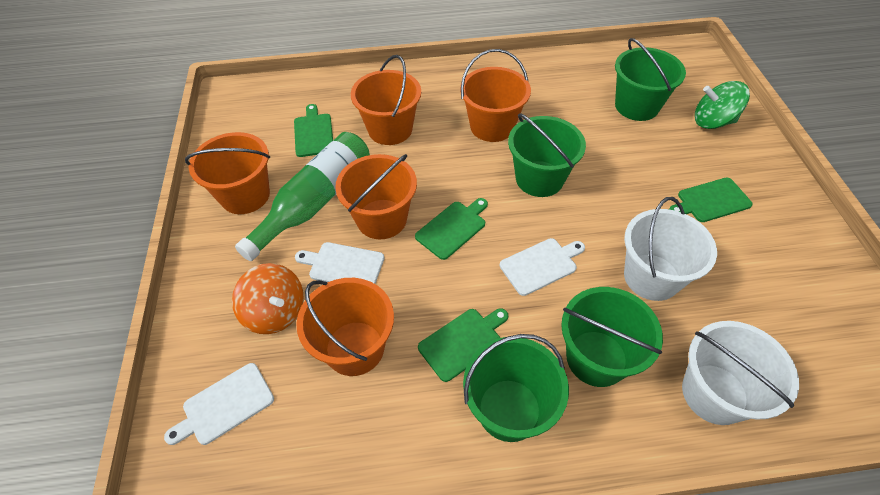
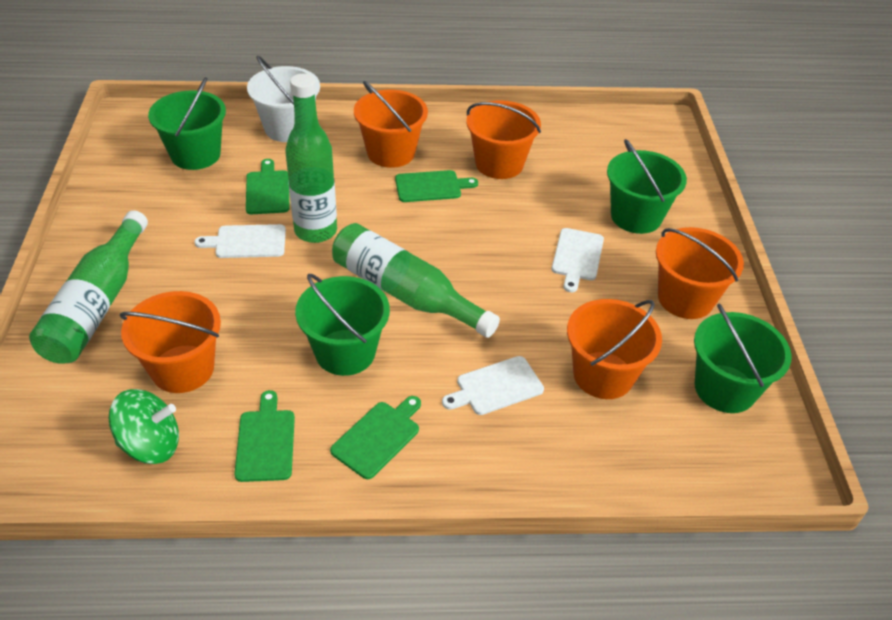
green bottle: 1 -> 3
orange spinning top: 1 -> 0
white bucket: 2 -> 1

